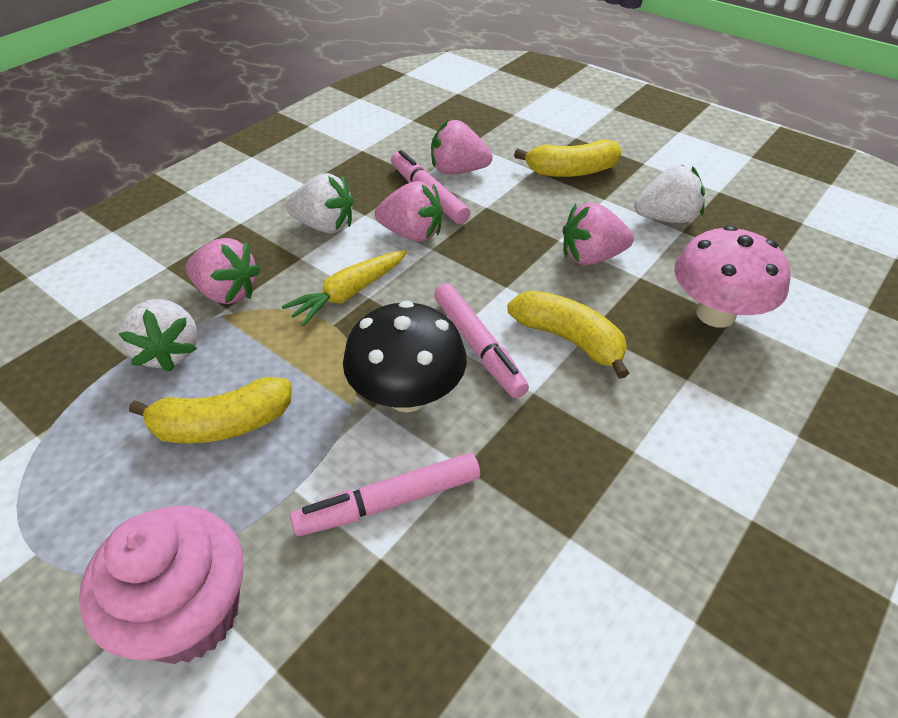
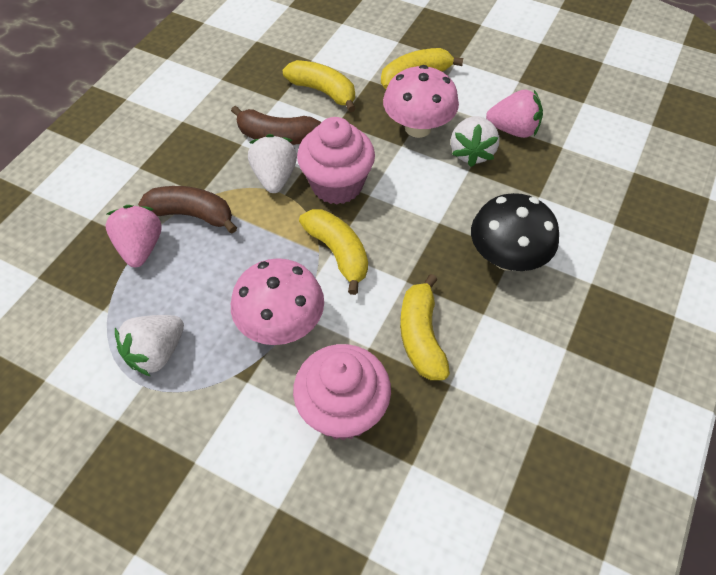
brown banana: 0 -> 2
pink cupcake: 1 -> 2
pink marker: 3 -> 0
pink mushroom: 1 -> 2
pink strawberry: 4 -> 2
yellow banana: 3 -> 4
yellow carrot: 1 -> 0

